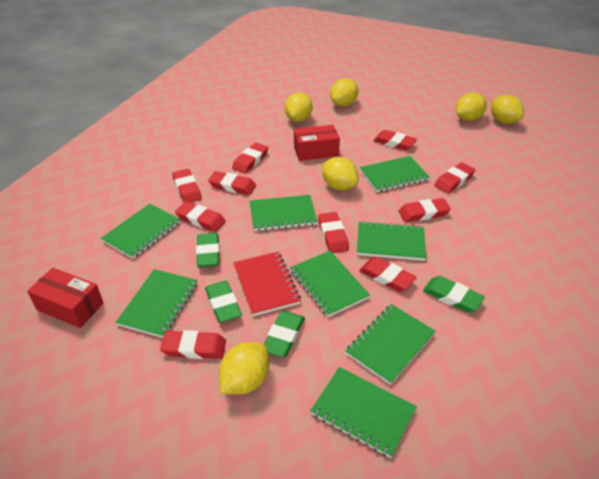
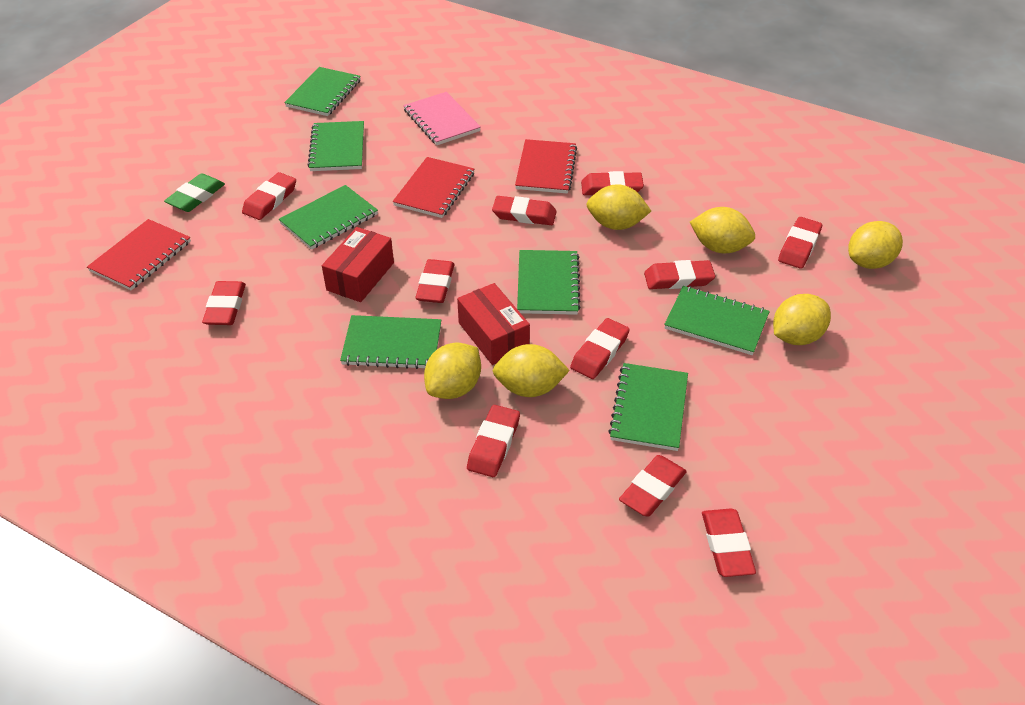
green eraser: 4 -> 1
green notebook: 8 -> 7
pink notebook: 0 -> 1
red eraser: 10 -> 11
red notebook: 1 -> 3

